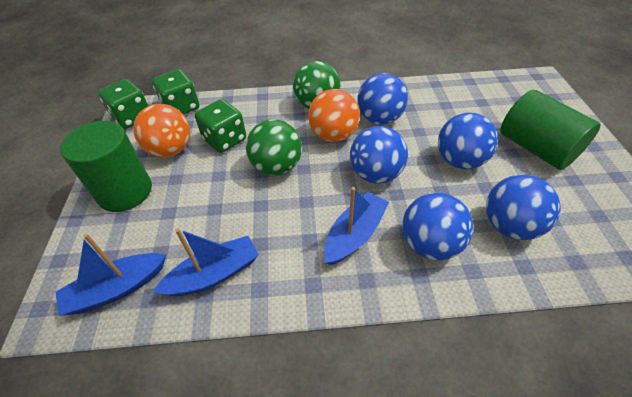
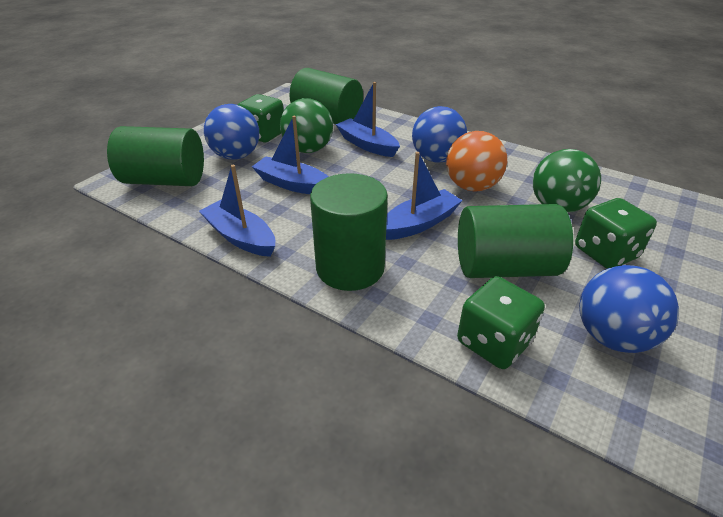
blue ball: 5 -> 3
blue boat: 3 -> 4
green cylinder: 2 -> 4
orange ball: 2 -> 1

